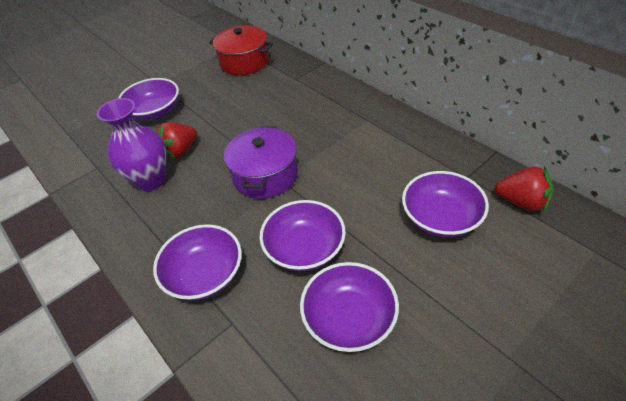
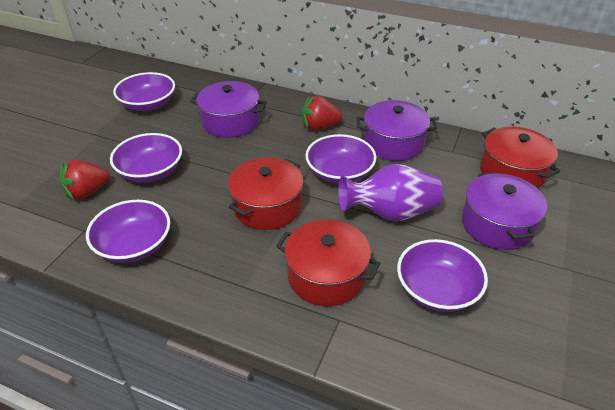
purple pot: 1 -> 3
red pot: 1 -> 3

